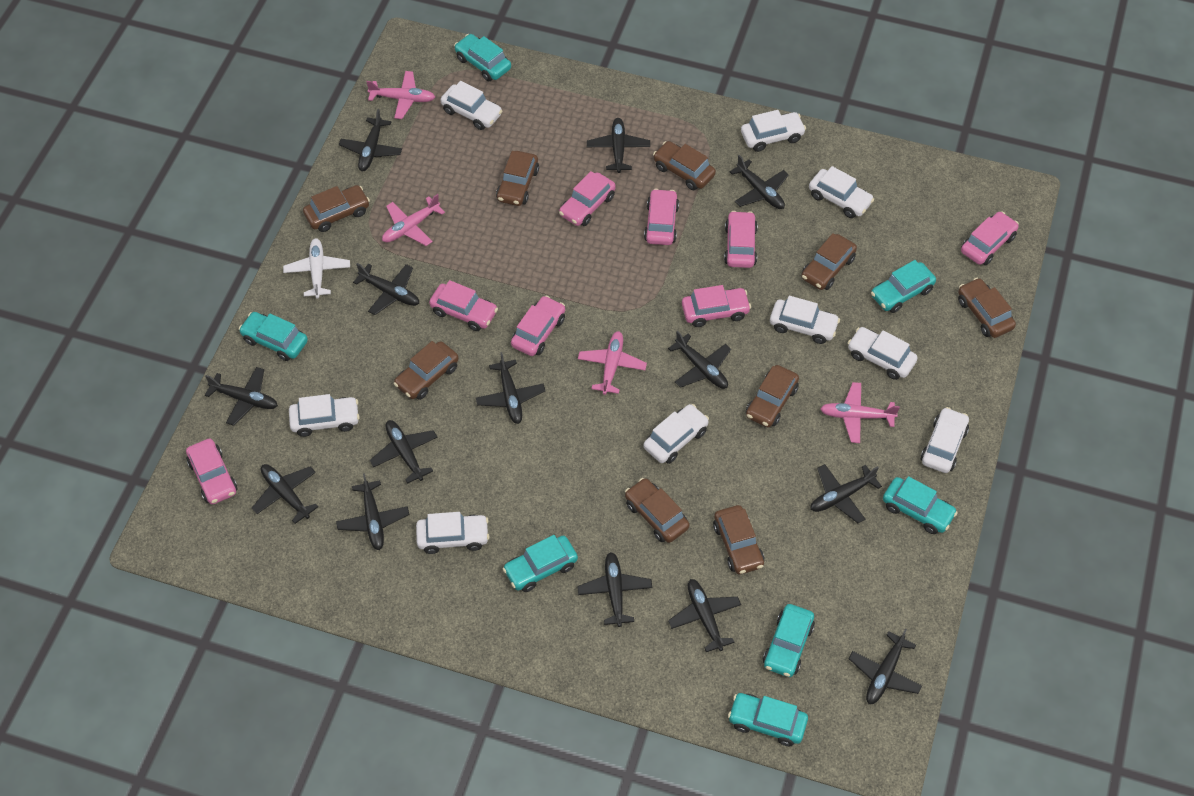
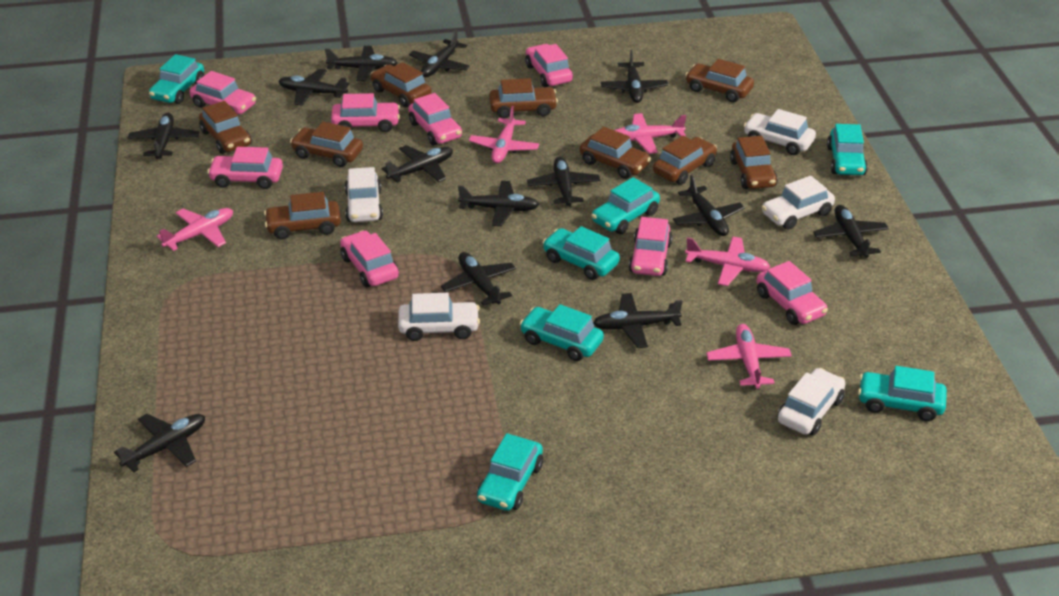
black plane: 14 -> 13
pink plane: 4 -> 5
white car: 9 -> 5
white plane: 1 -> 0

